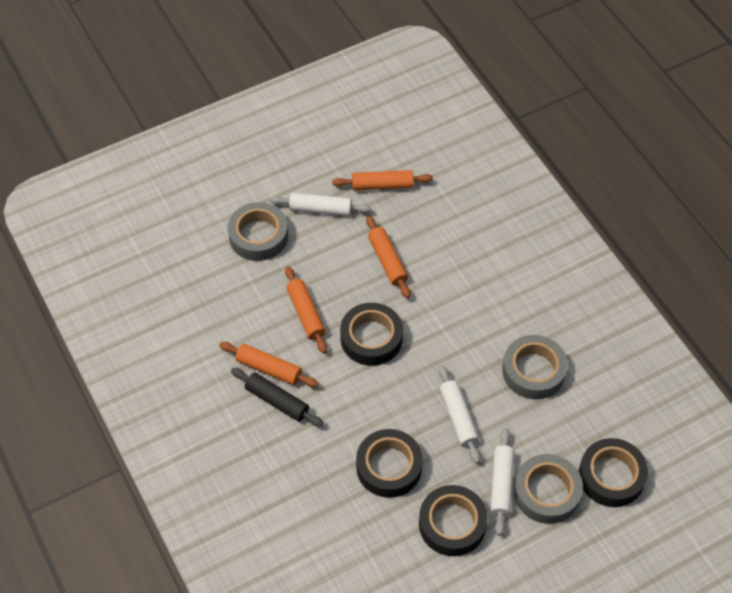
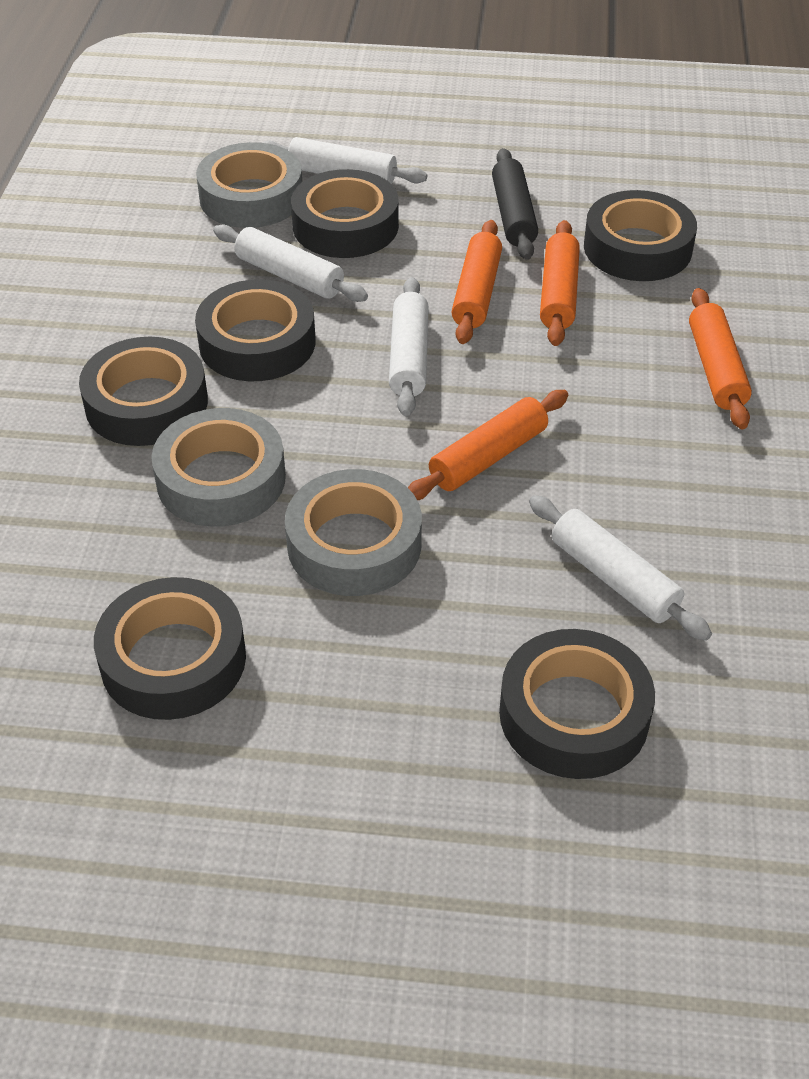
black tape: 4 -> 6
white rolling pin: 3 -> 4

